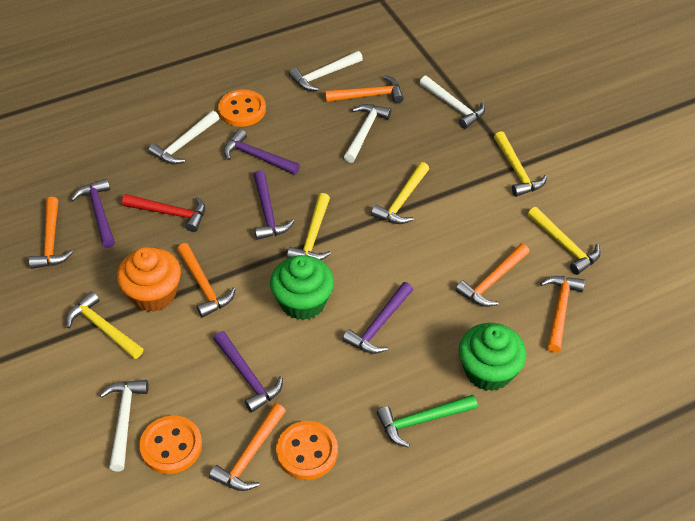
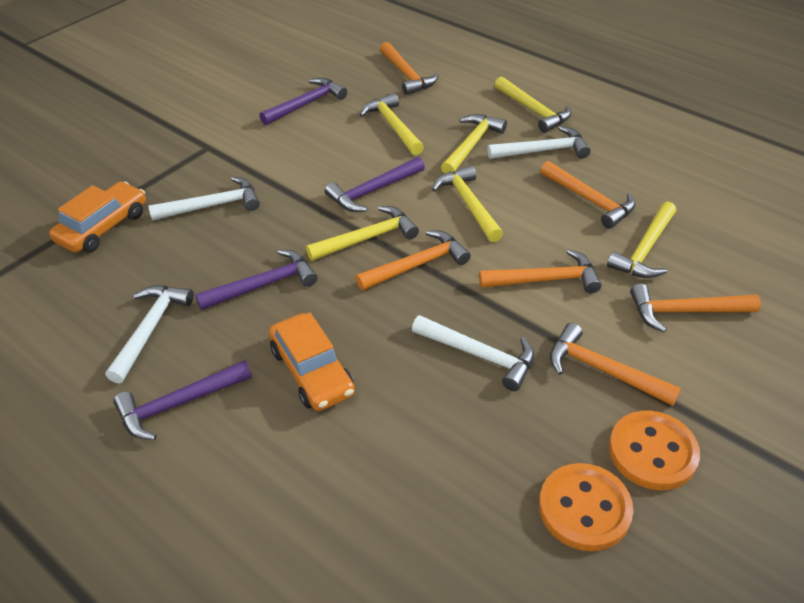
green cupcake: 2 -> 0
green hammer: 1 -> 0
orange button: 3 -> 2
orange car: 0 -> 2
orange cupcake: 1 -> 0
purple hammer: 5 -> 4
red hammer: 1 -> 0
white hammer: 5 -> 4
yellow hammer: 5 -> 6

